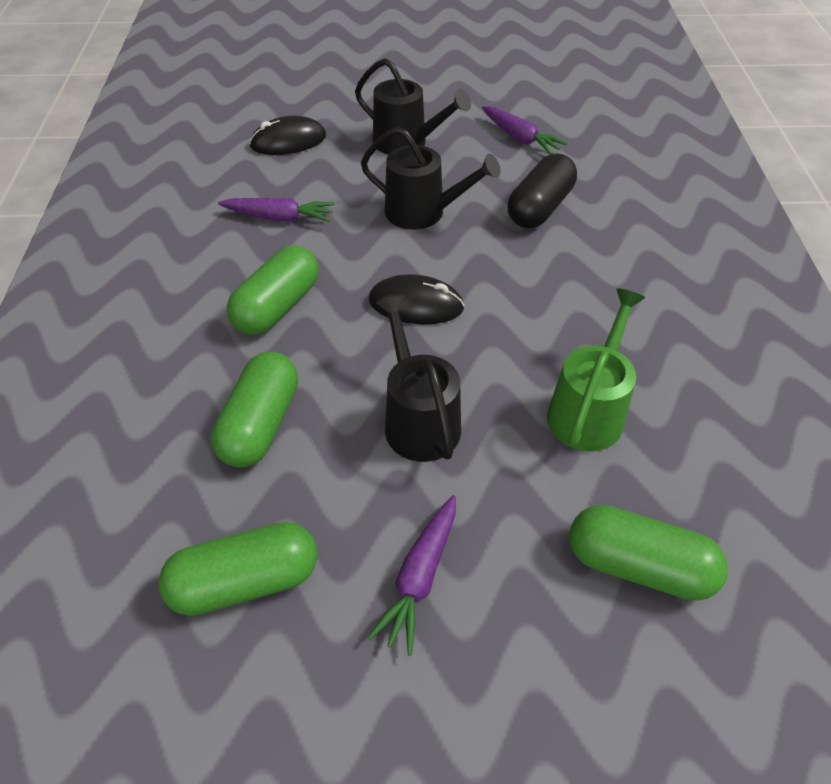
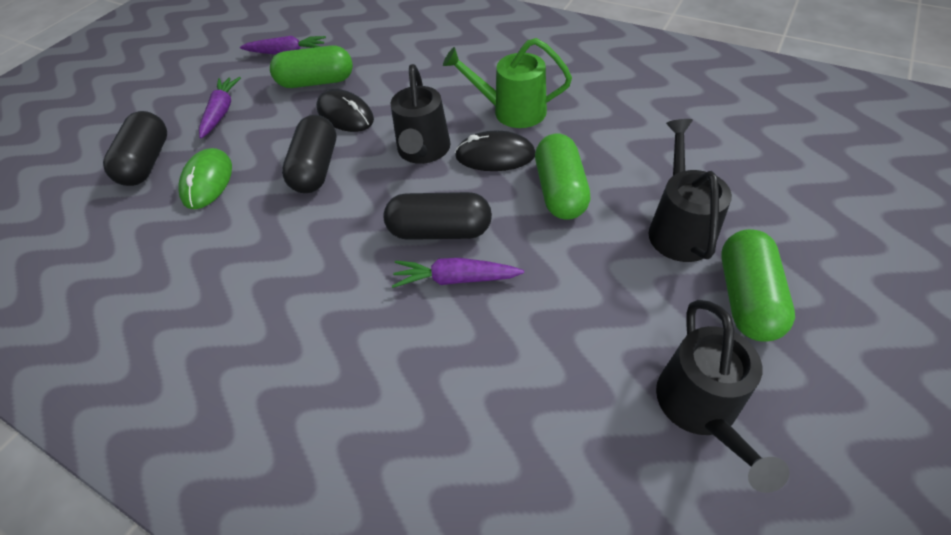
black capsule: 1 -> 3
green capsule: 4 -> 3
green mouse: 0 -> 1

